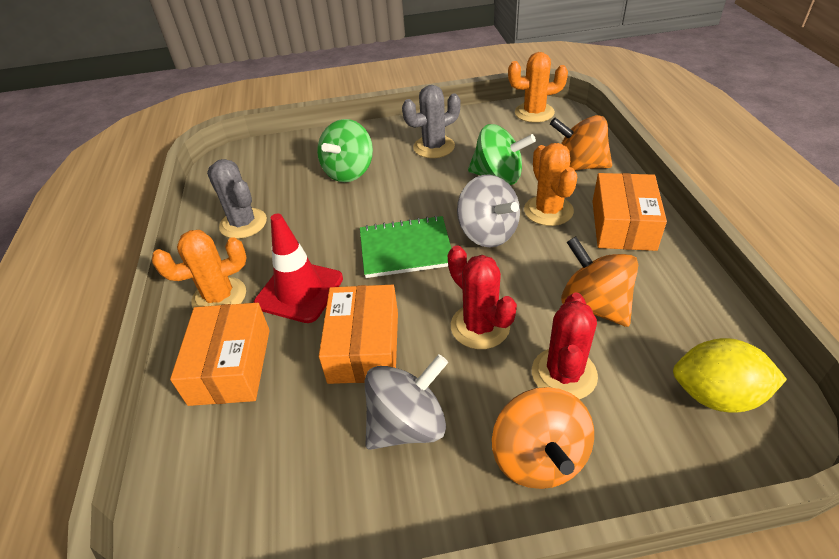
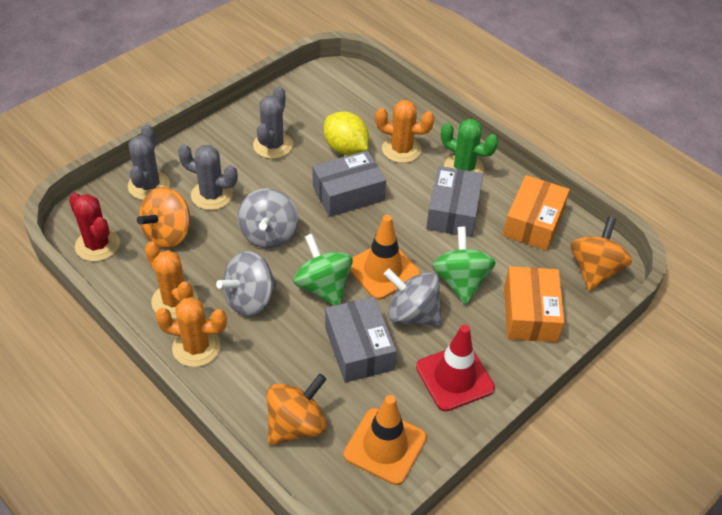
green cactus: 0 -> 1
green notebook: 1 -> 0
grey box: 0 -> 3
grey cactus: 2 -> 3
grey spinning top: 2 -> 3
orange box: 3 -> 2
orange traffic cone: 0 -> 2
red cactus: 2 -> 1

